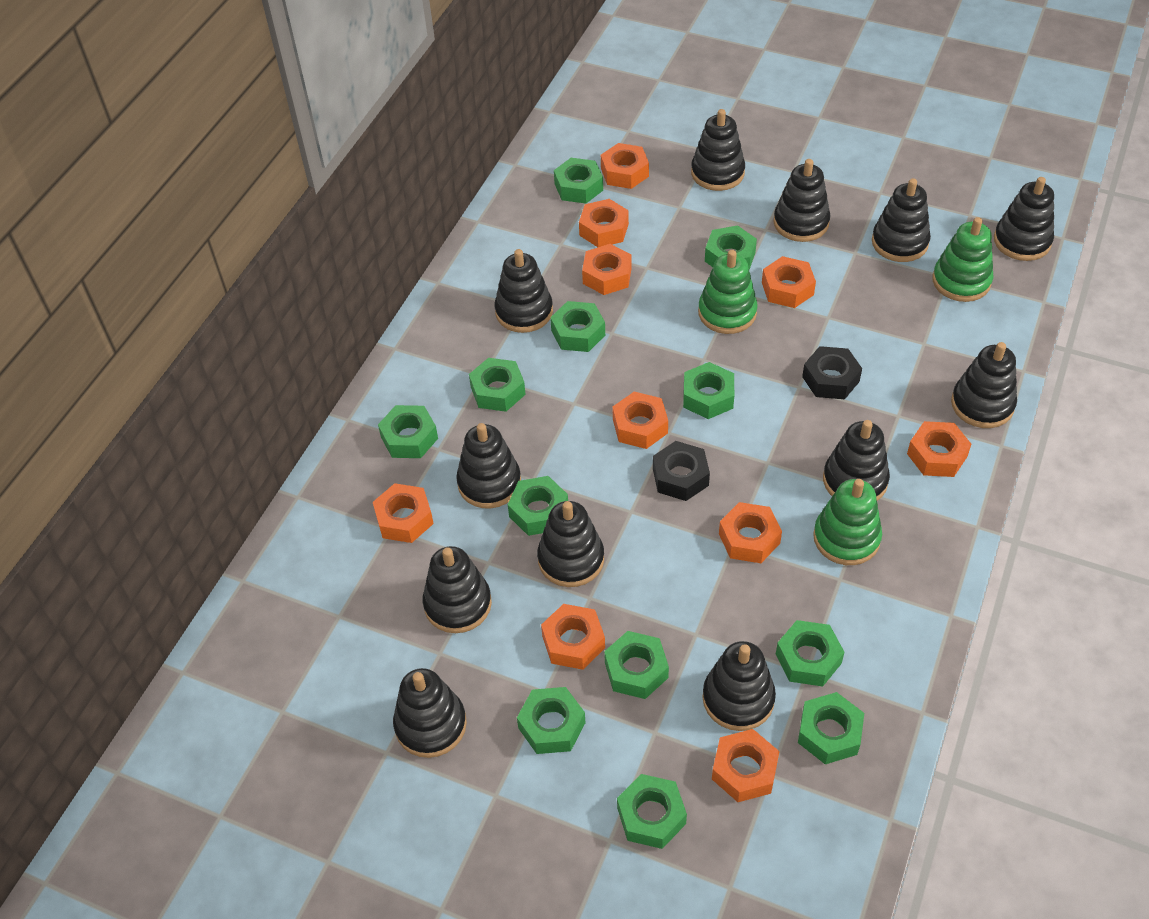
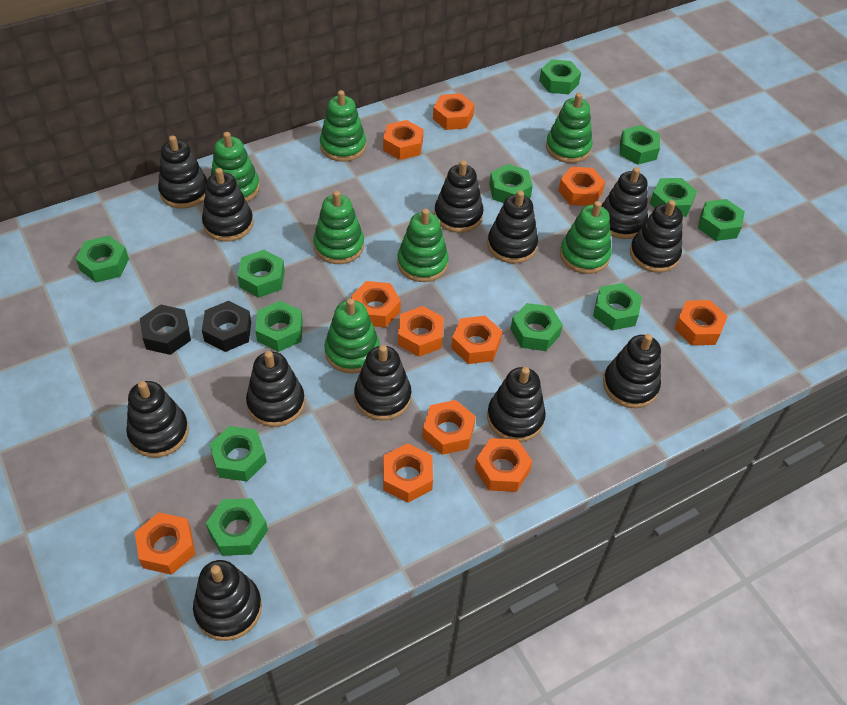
green stacking toy: 3 -> 7
orange nut: 10 -> 11

